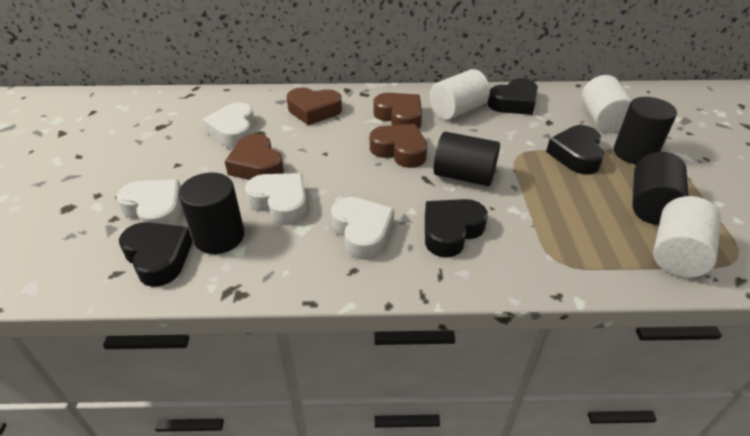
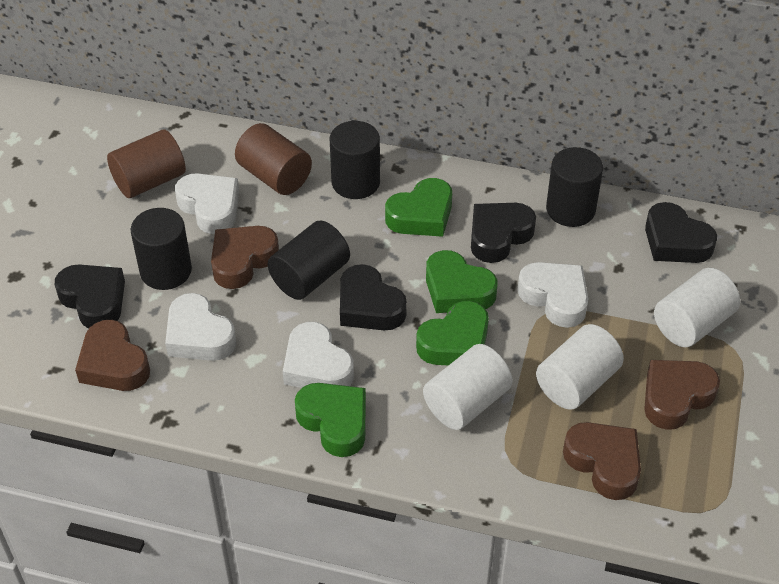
brown cylinder: 0 -> 2
green heart: 0 -> 4

